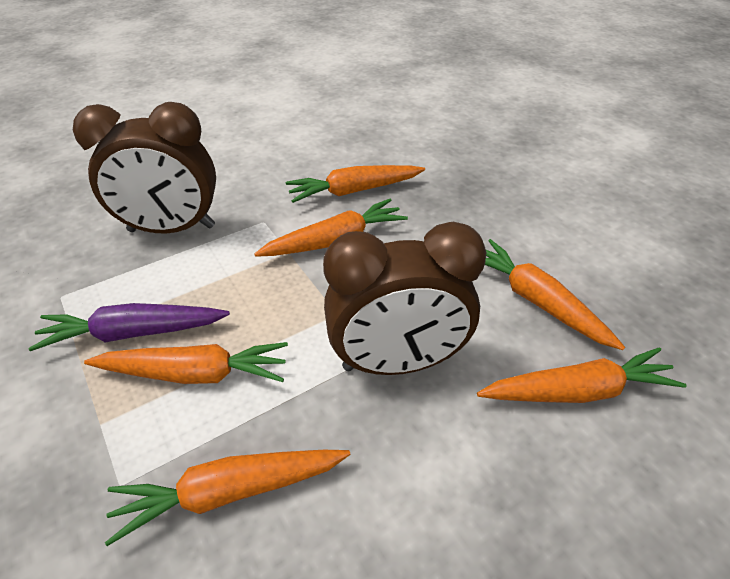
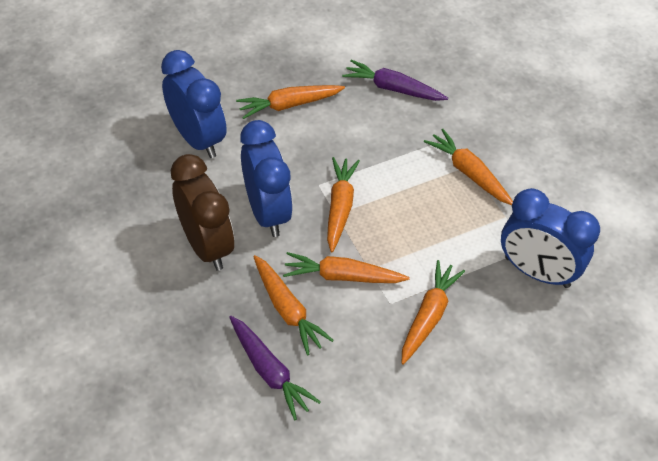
blue clock: 0 -> 3
brown clock: 2 -> 1
purple carrot: 1 -> 2

